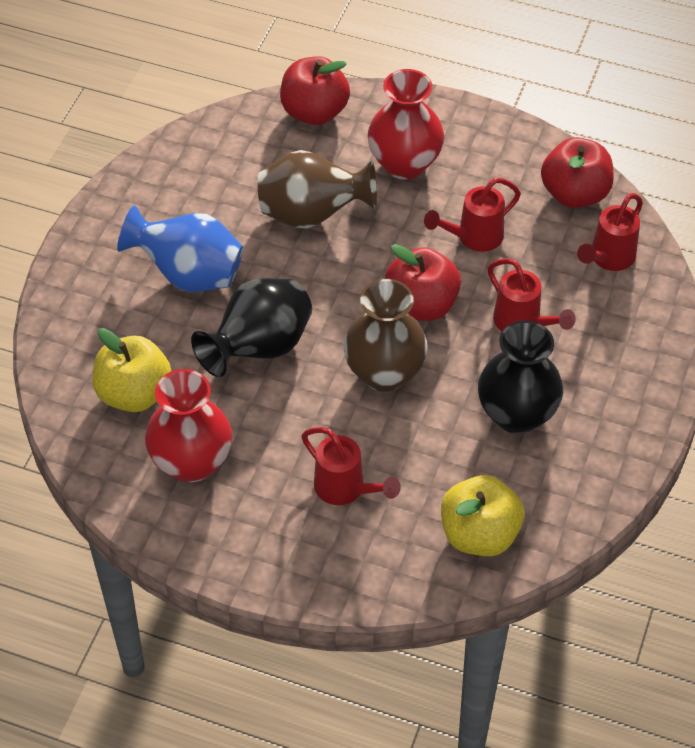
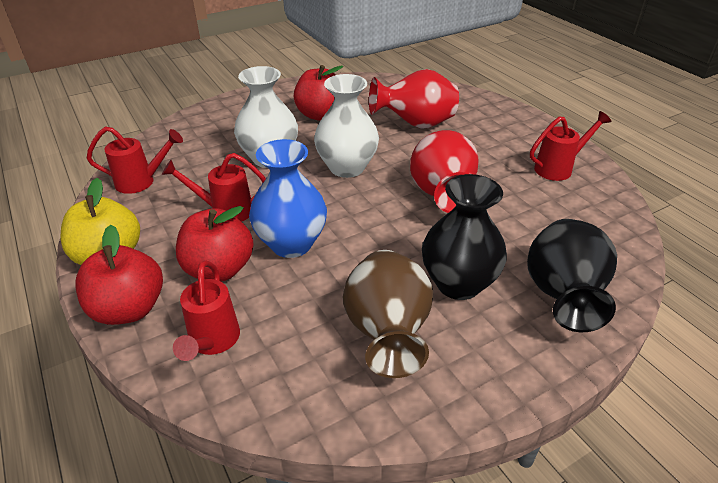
brown vase: 2 -> 1
white vase: 0 -> 2
yellow apple: 2 -> 1

